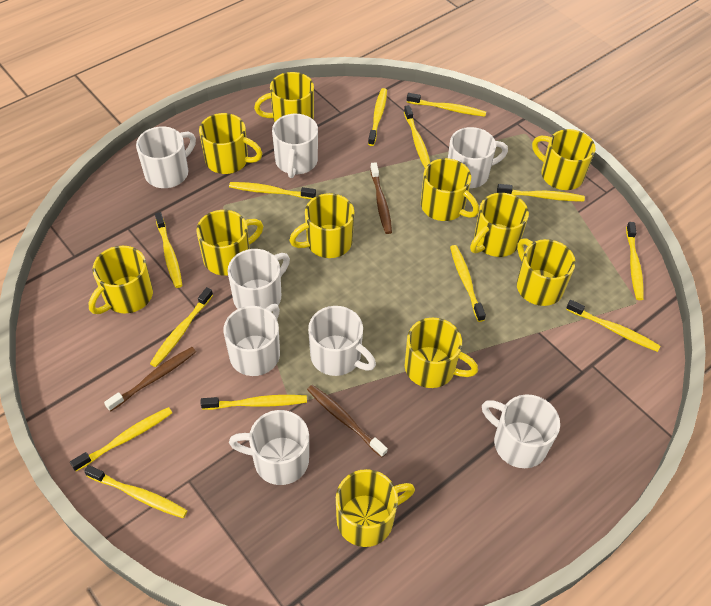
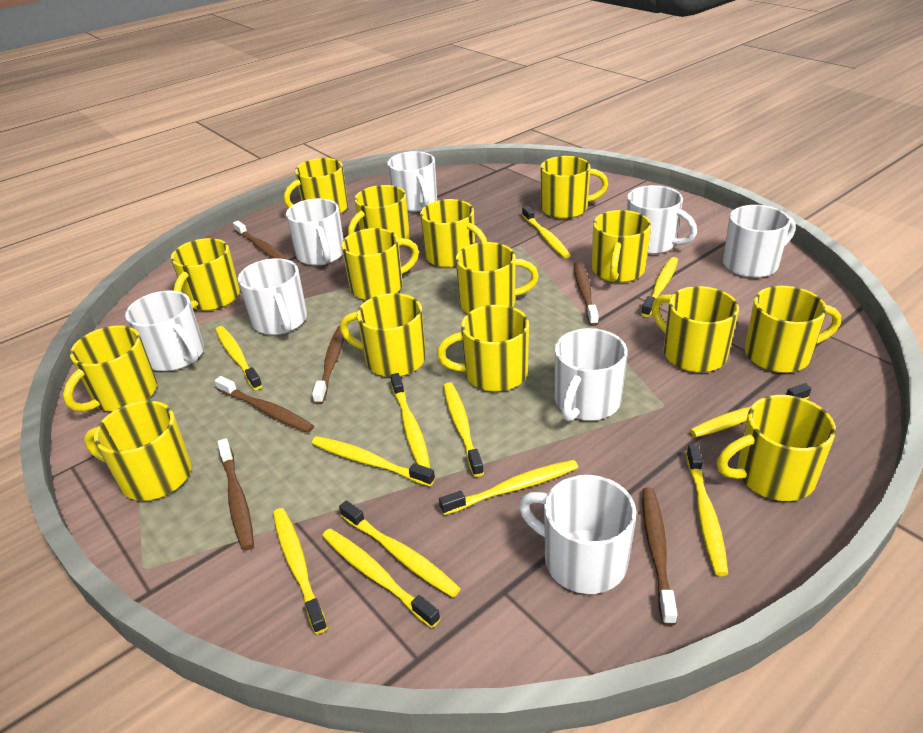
brown toothbrush: 3 -> 6
yellow mug: 11 -> 15
yellow toothbrush: 13 -> 12

